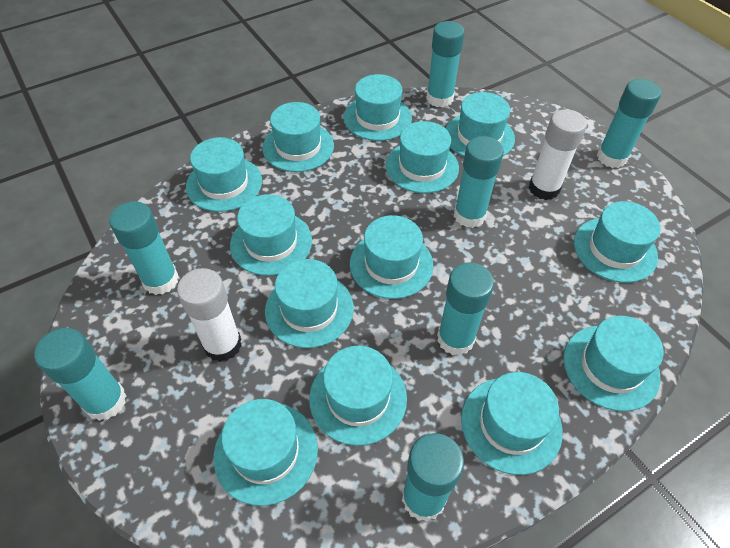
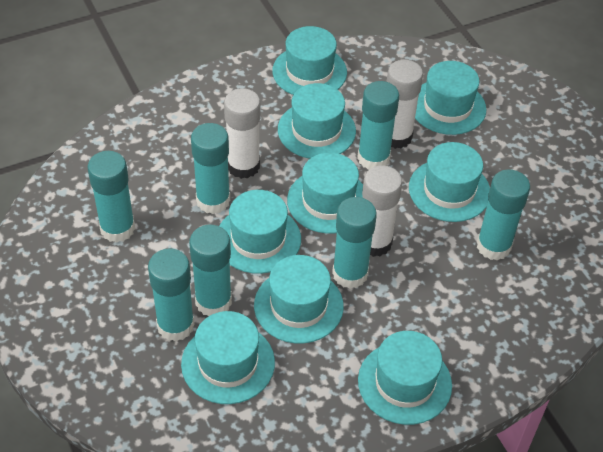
turquoise hat: 13 -> 9
white glue stick: 2 -> 3

